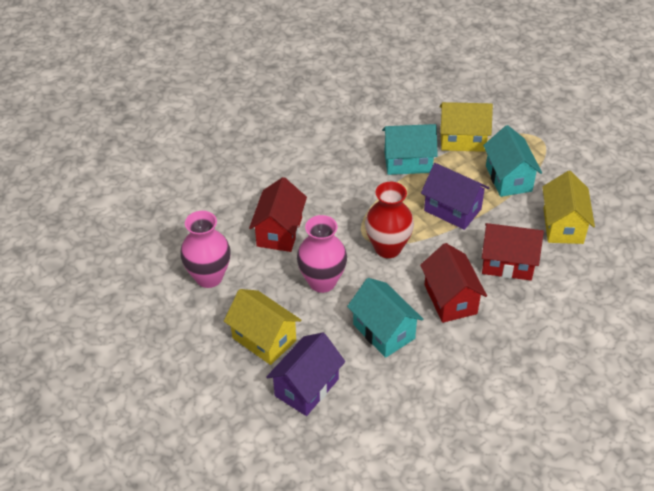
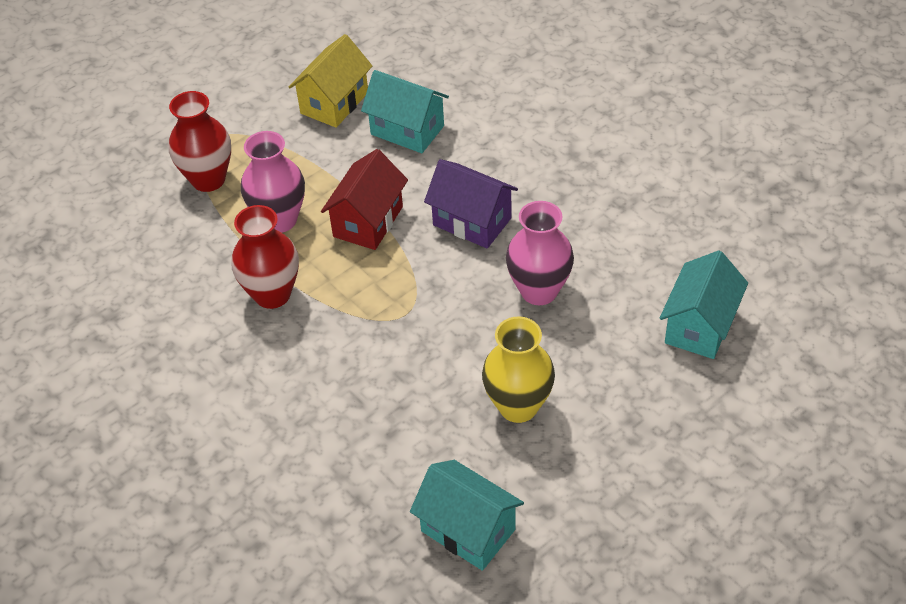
purple house: 2 -> 1
red house: 3 -> 1
red vase: 1 -> 2
yellow house: 3 -> 1
yellow vase: 0 -> 1

